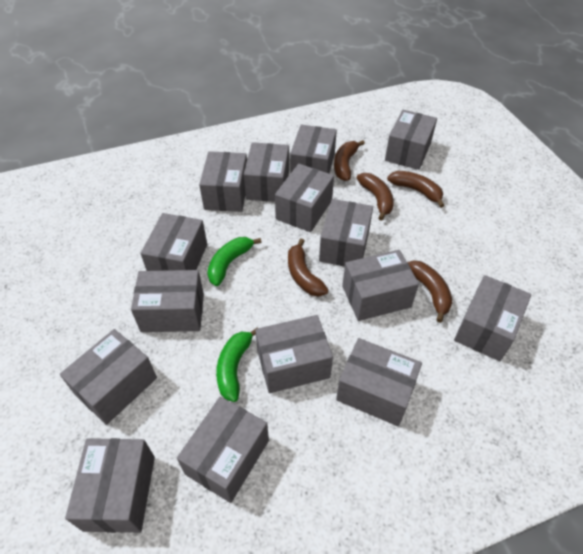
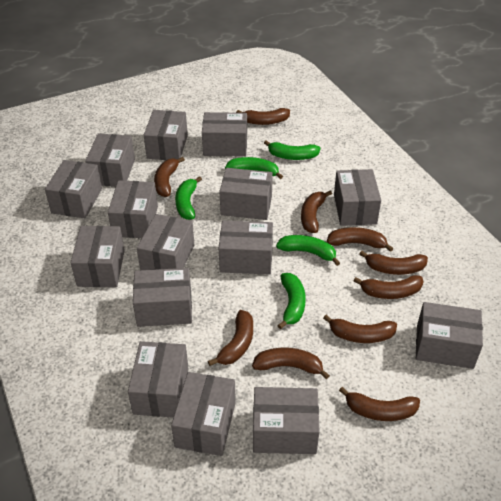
brown banana: 5 -> 10
green banana: 2 -> 5

